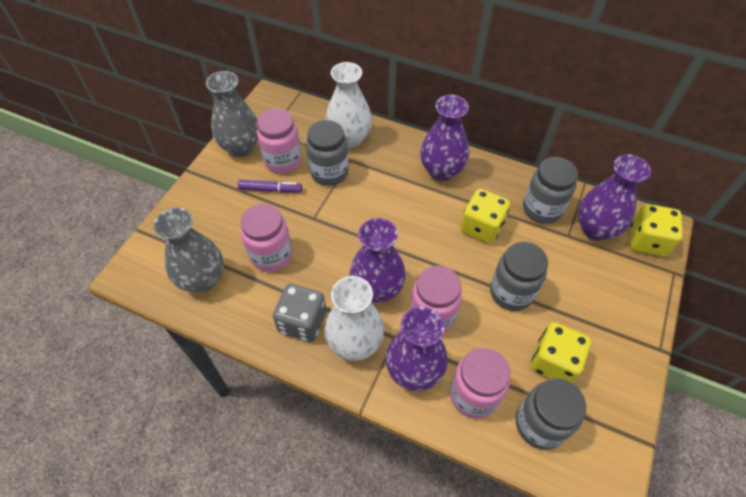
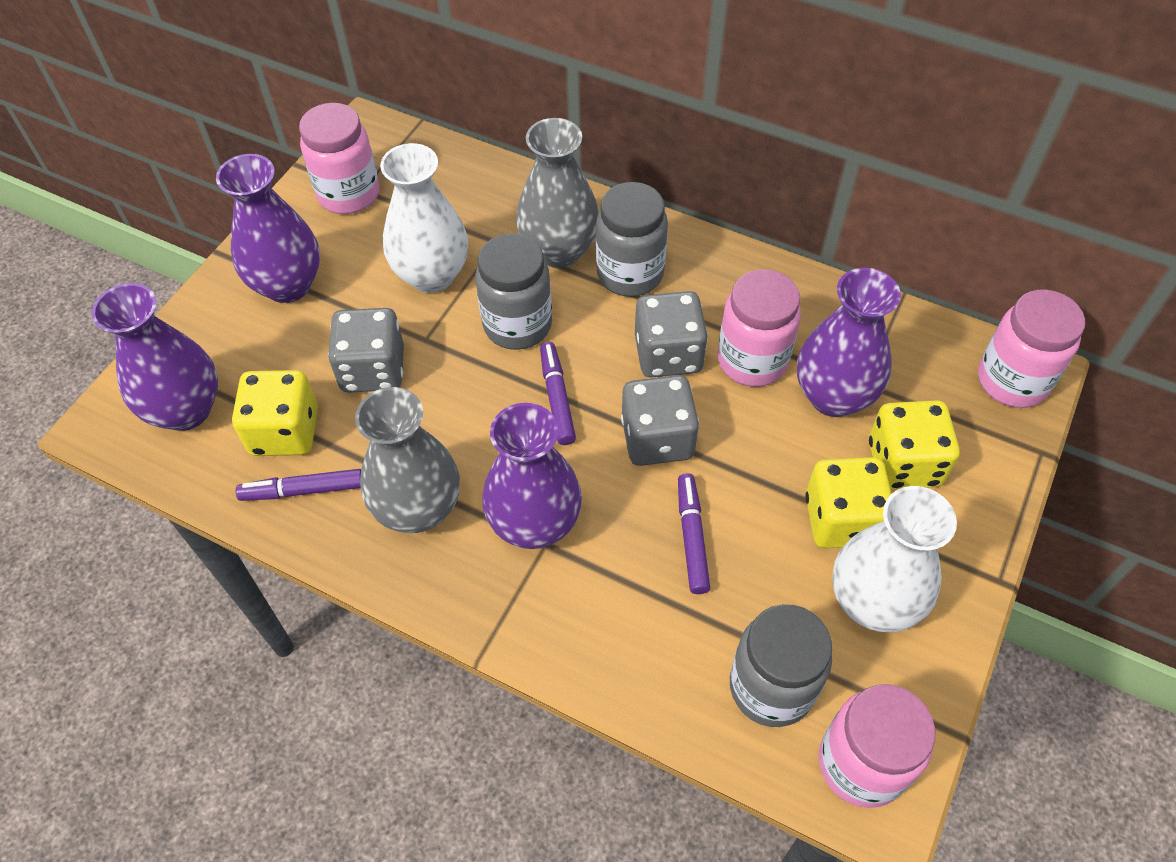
grey dice: 1 -> 3
grey jar: 4 -> 3
purple marker: 1 -> 3

